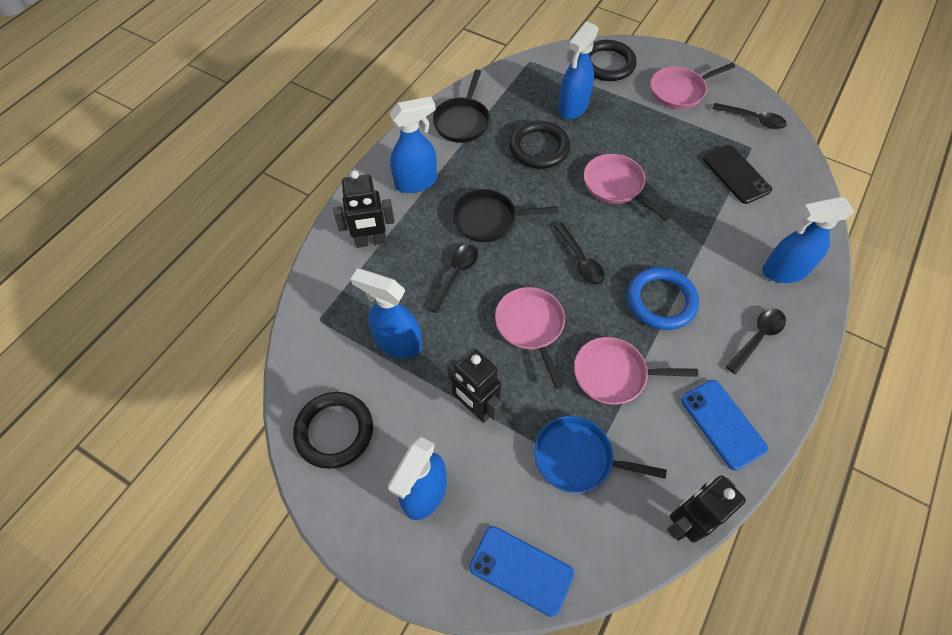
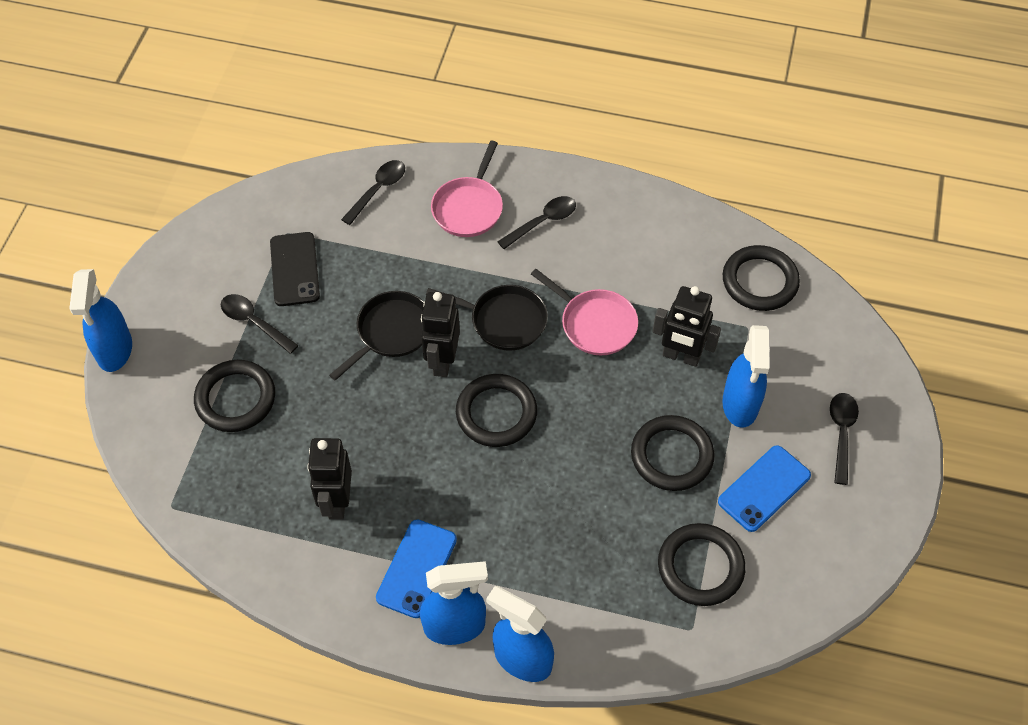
black ring: 3 -> 5
blue pan: 1 -> 0
blue ring: 1 -> 0
blue spray bottle: 5 -> 4
pink pan: 4 -> 2

